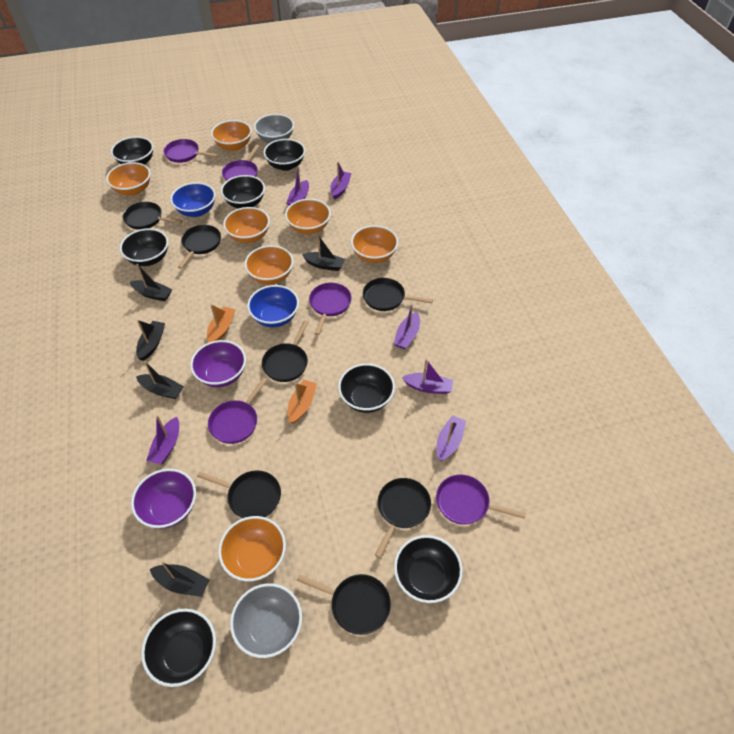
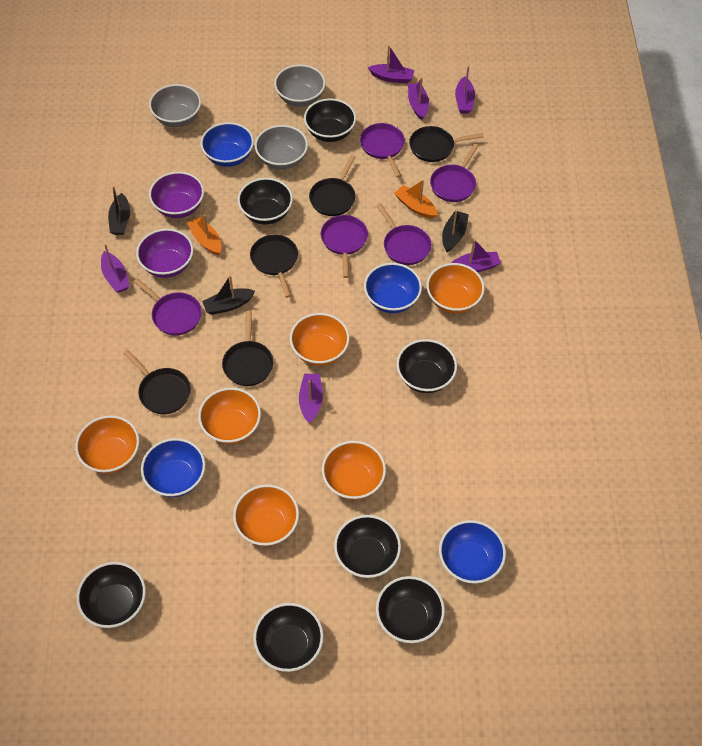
black boat: 5 -> 3
black pan: 7 -> 5
blue bowl: 2 -> 4
grey bowl: 2 -> 3
orange bowl: 7 -> 6

